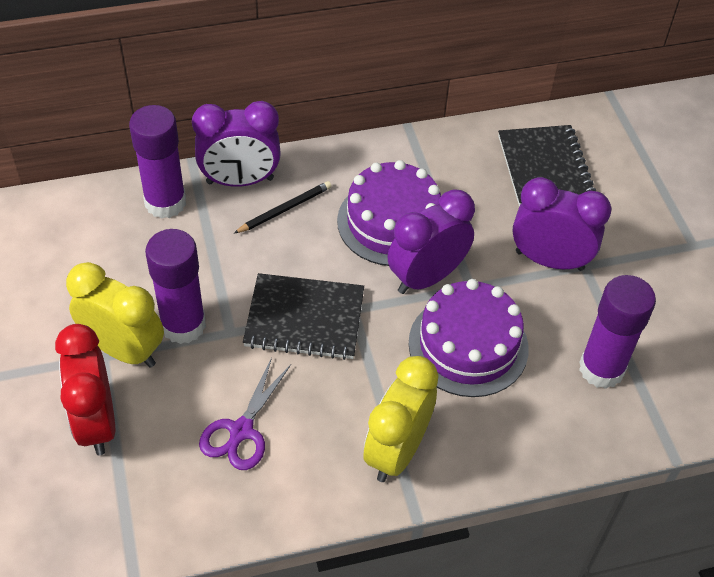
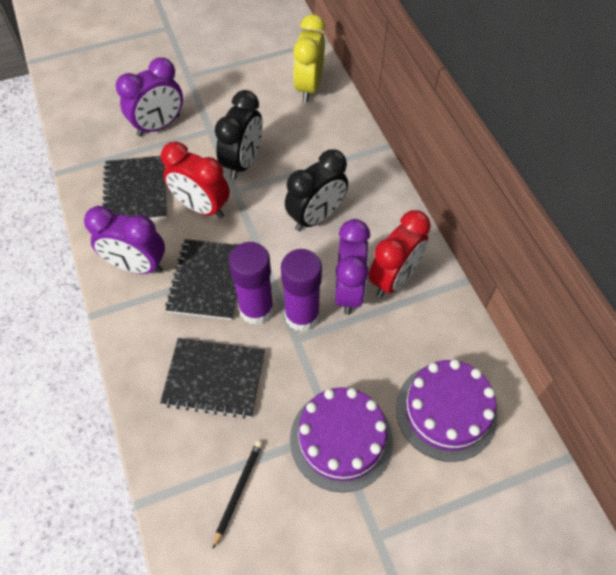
black clock: 0 -> 2
black notebook: 2 -> 3
purple glue stick: 3 -> 2
purple scissors: 1 -> 0
red clock: 1 -> 2
yellow clock: 2 -> 1

